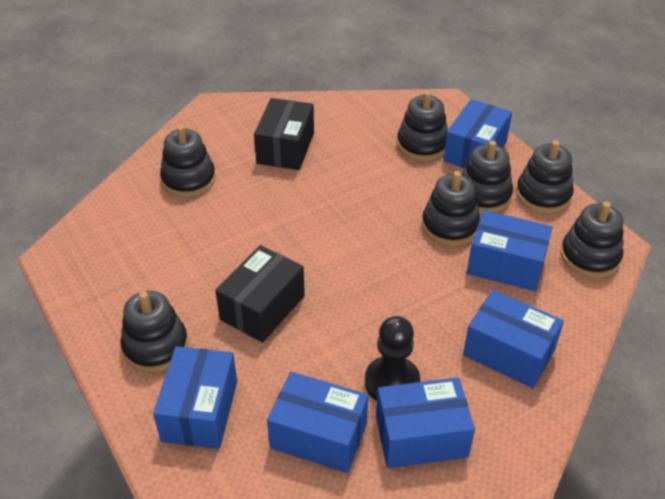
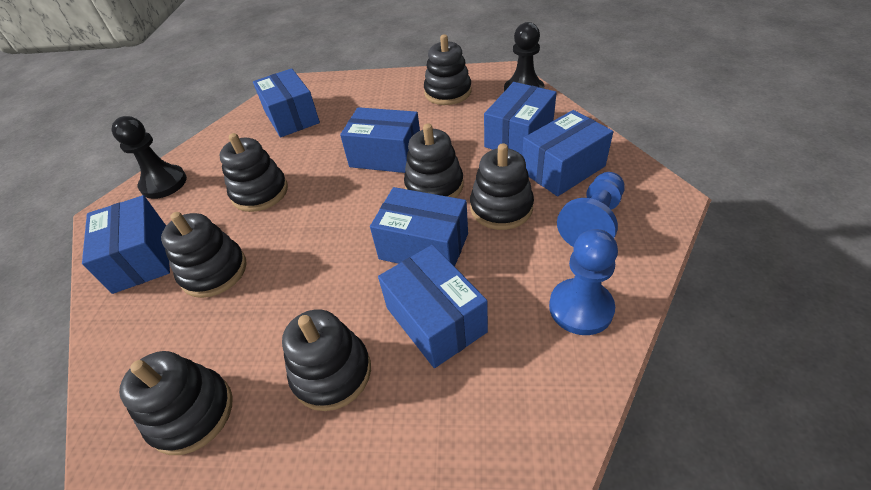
black box: 2 -> 0
black pawn: 1 -> 2
blue box: 6 -> 7
blue pawn: 0 -> 2

